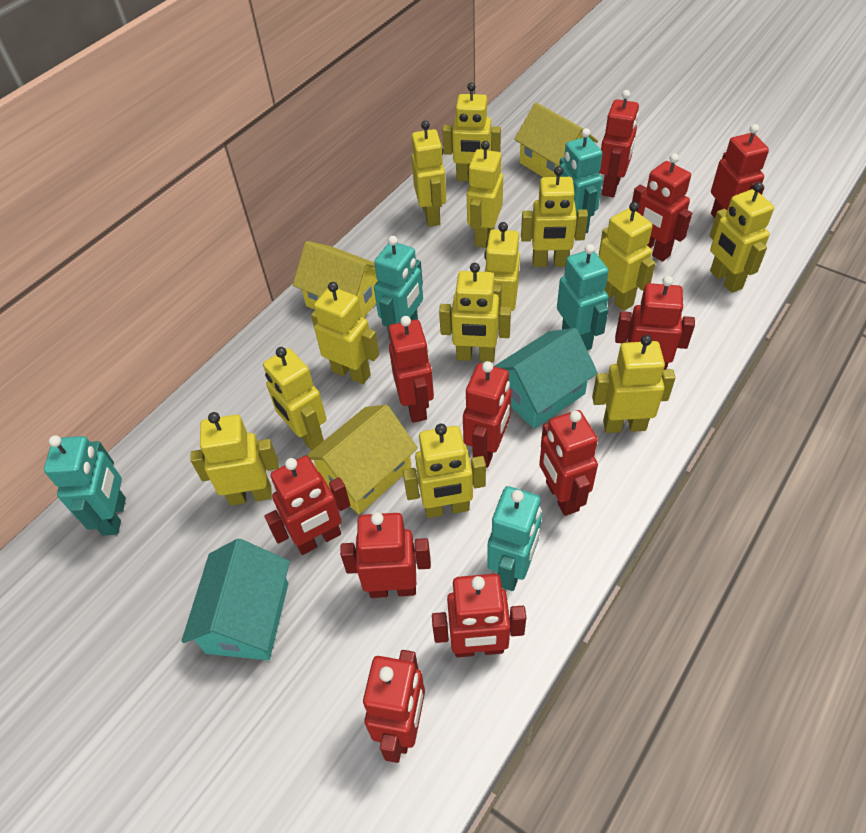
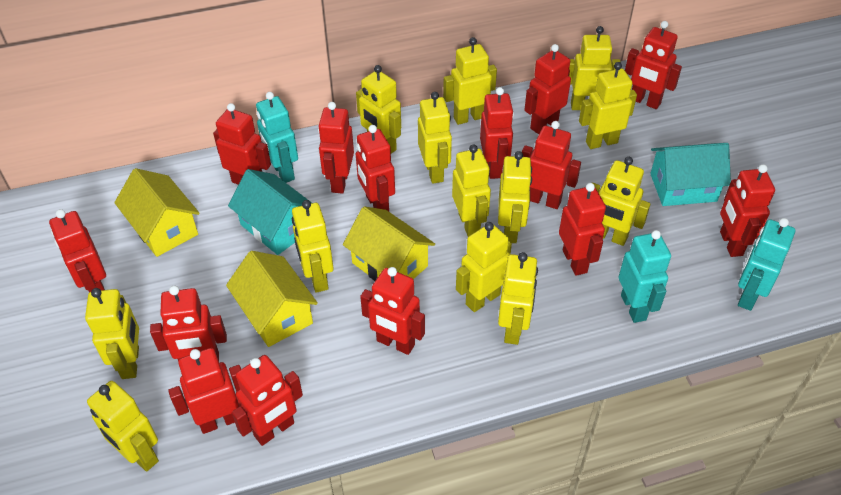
red robot: 11 -> 14
turquoise robot: 5 -> 3

